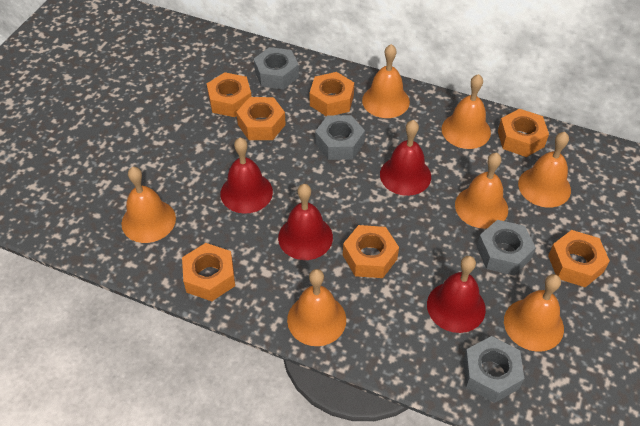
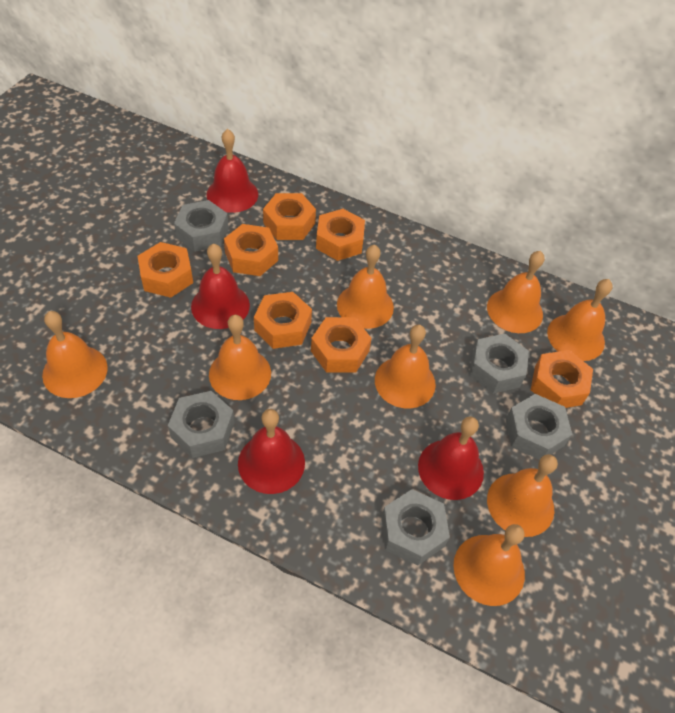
grey nut: 4 -> 5
orange bell: 7 -> 8

